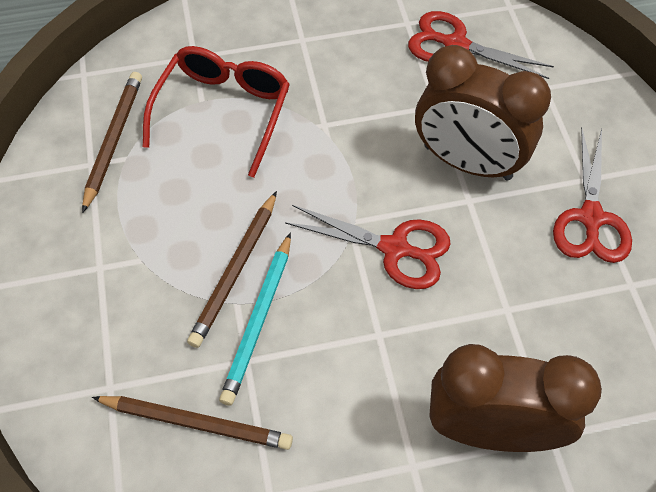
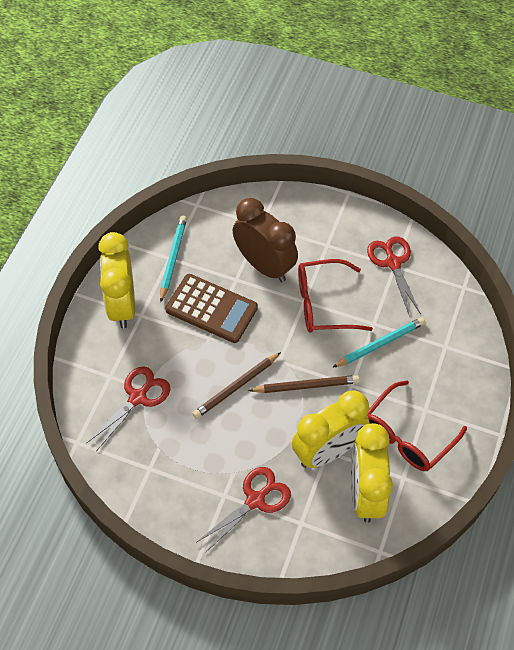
brown calculator: 0 -> 1
brown clock: 2 -> 1
brown pencil: 3 -> 2
red glasses: 1 -> 2
turquoise pencil: 1 -> 2
yellow clock: 0 -> 3

